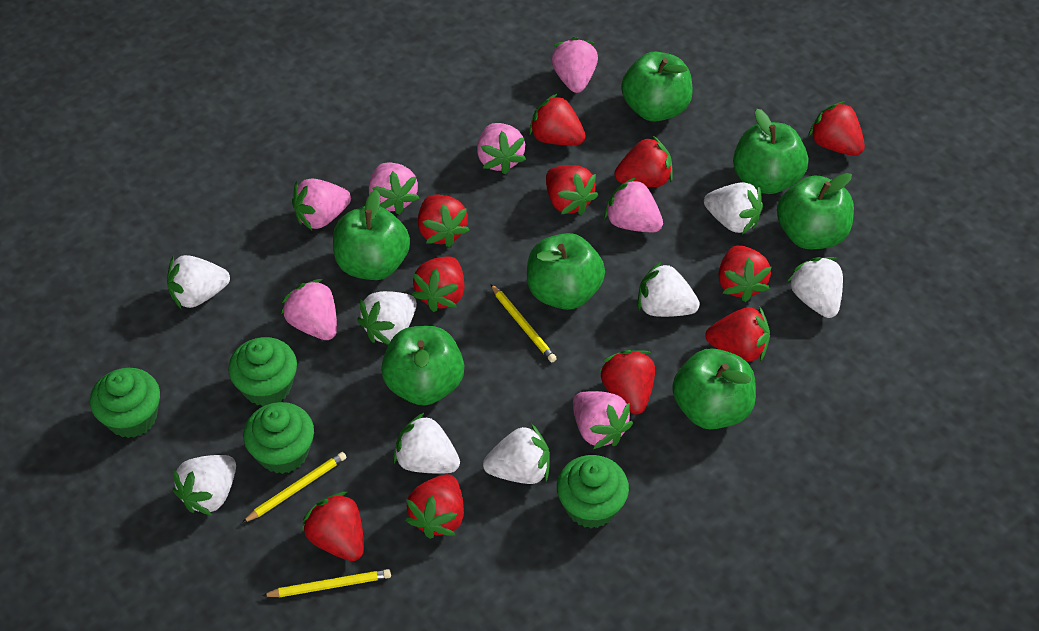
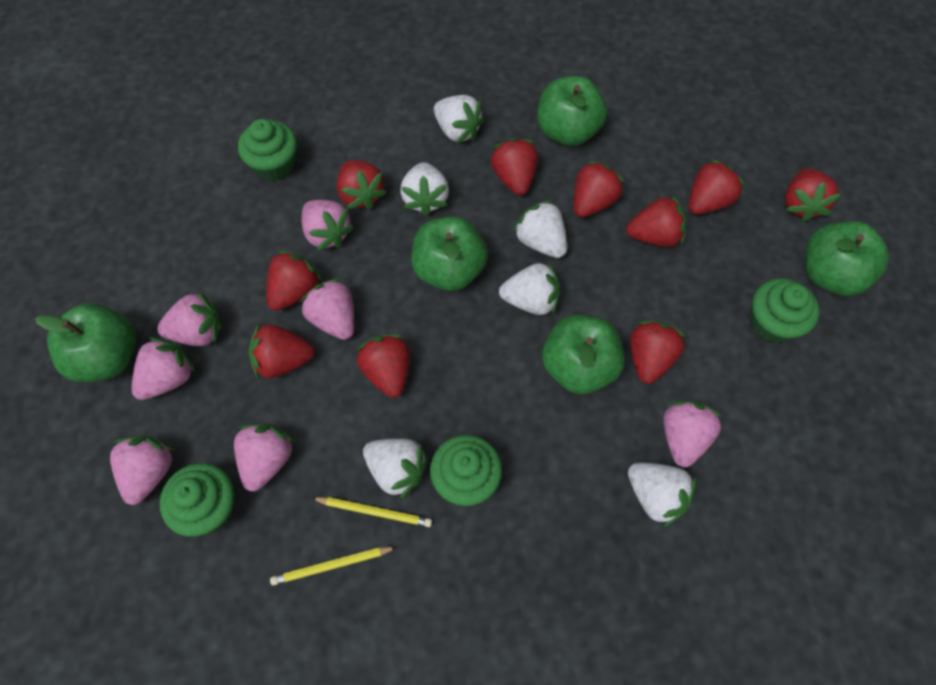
green apple: 7 -> 5
red strawberry: 11 -> 10
white strawberry: 8 -> 6
yellow pencil: 3 -> 2

